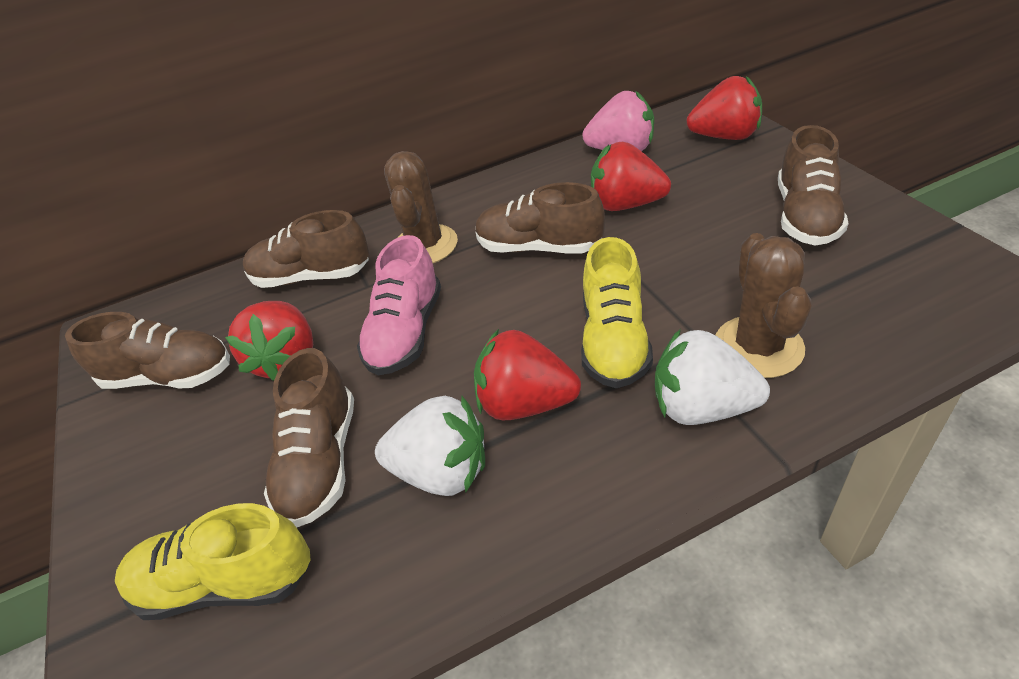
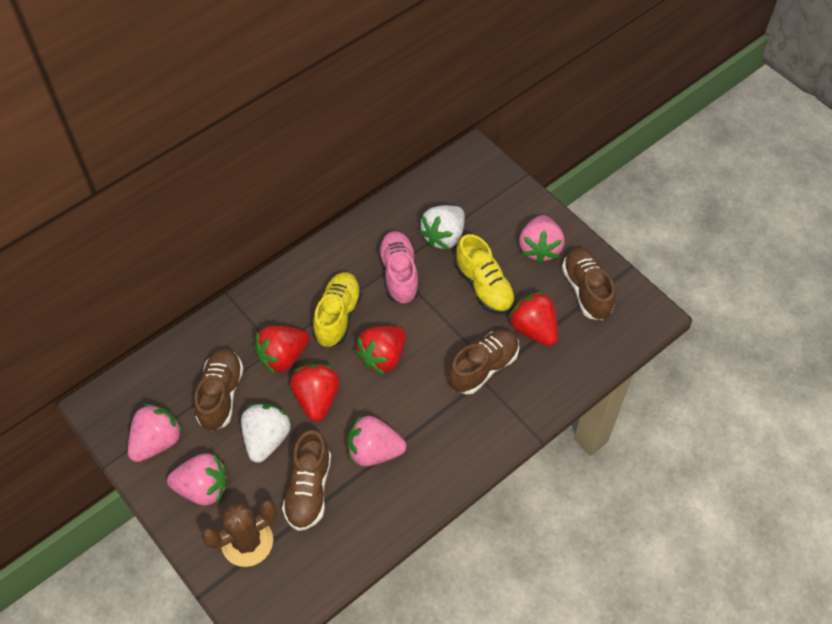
brown cactus: 2 -> 1
brown shoe: 5 -> 4
pink strawberry: 1 -> 4

